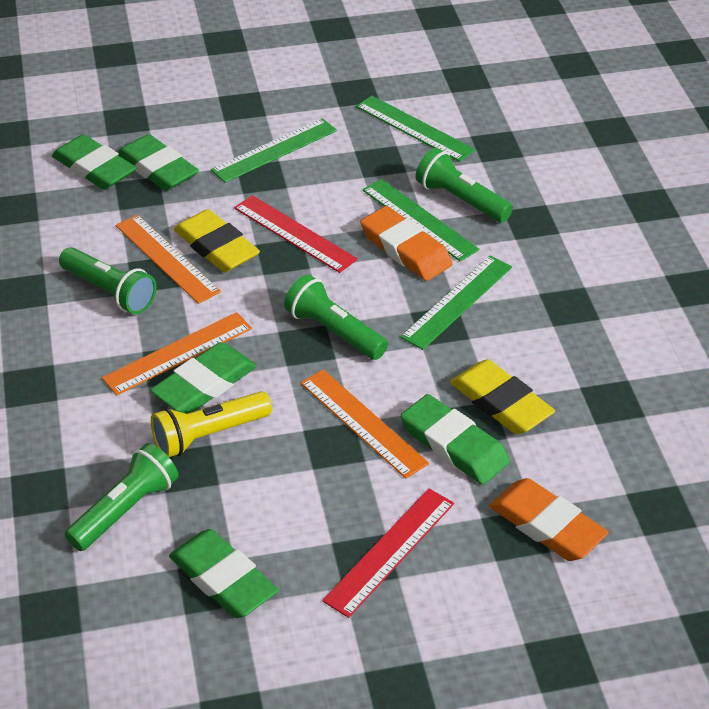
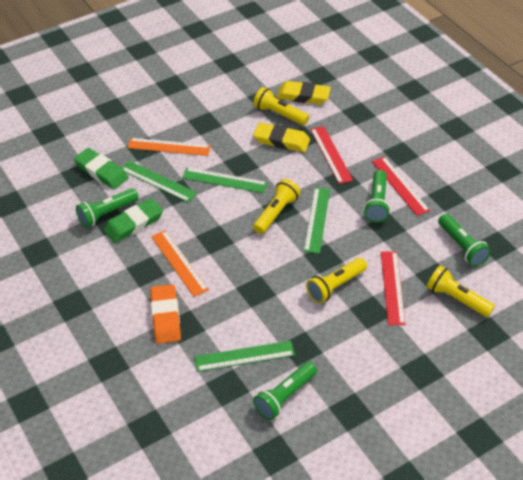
green eraser: 5 -> 2
orange eraser: 2 -> 1
orange ruler: 3 -> 2
red ruler: 2 -> 3
yellow flashlight: 1 -> 4

